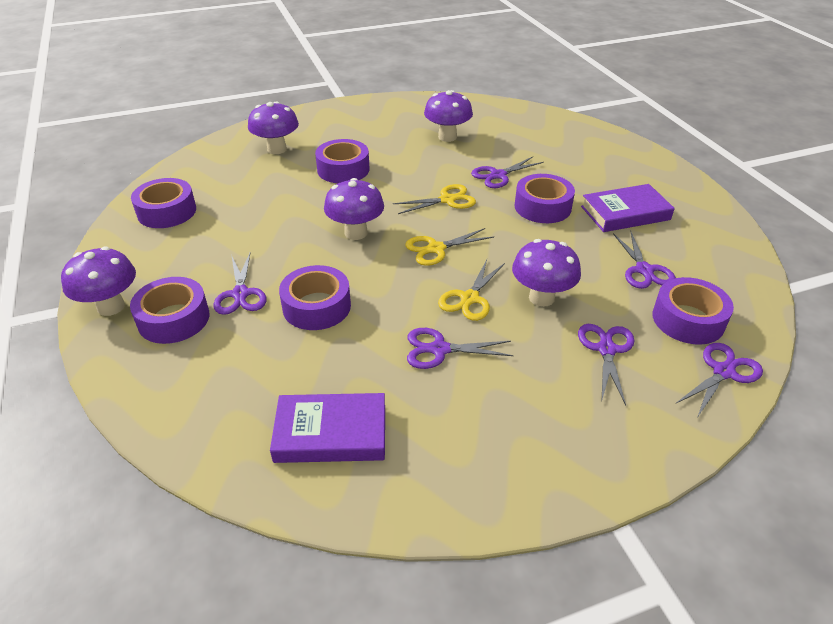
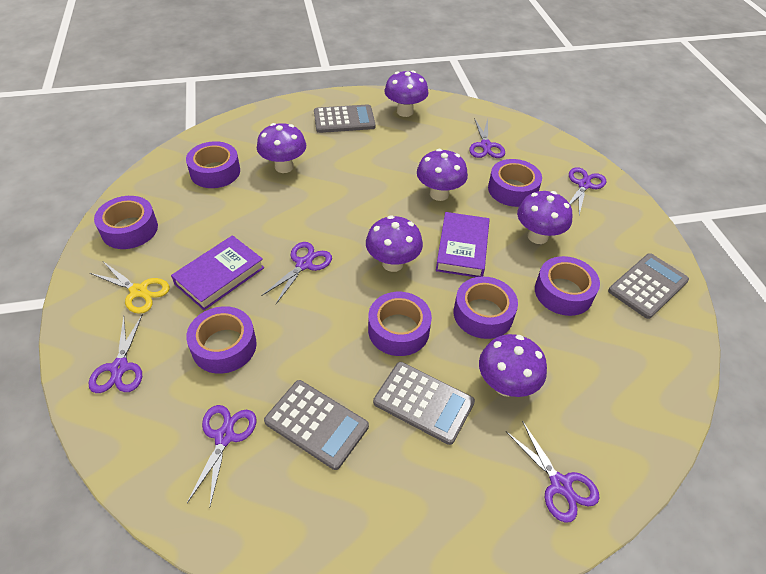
grey calculator: 0 -> 4
purple mushroom: 5 -> 6
purple tape: 6 -> 7
yellow scissors: 3 -> 1

